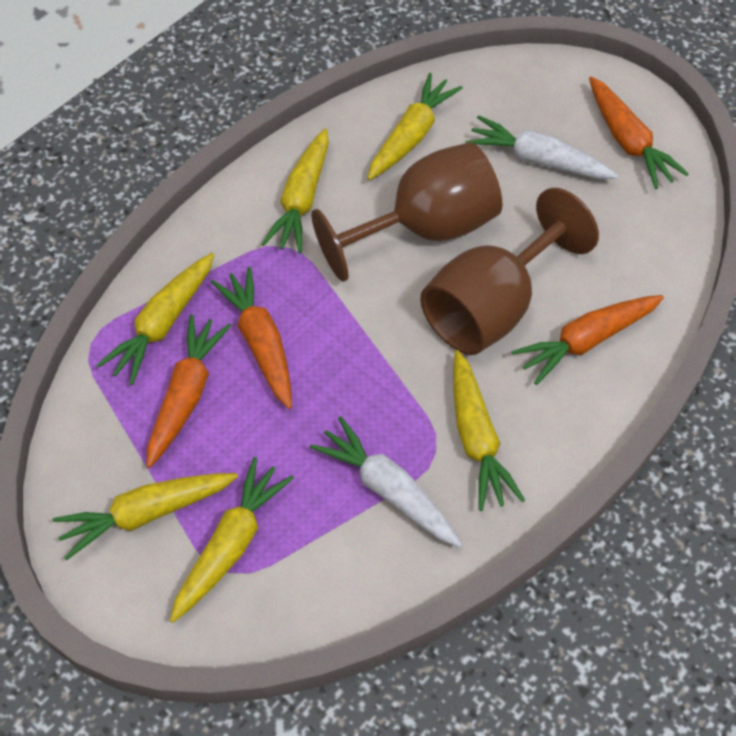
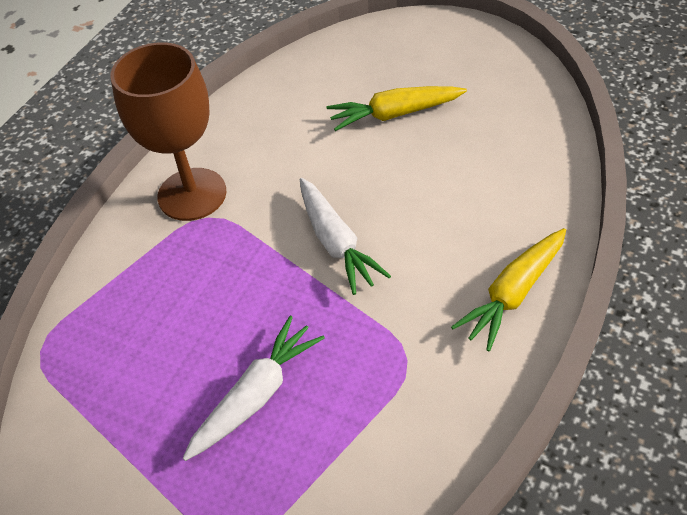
brown goblet: 2 -> 1
orange carrot: 4 -> 0
yellow carrot: 6 -> 2

